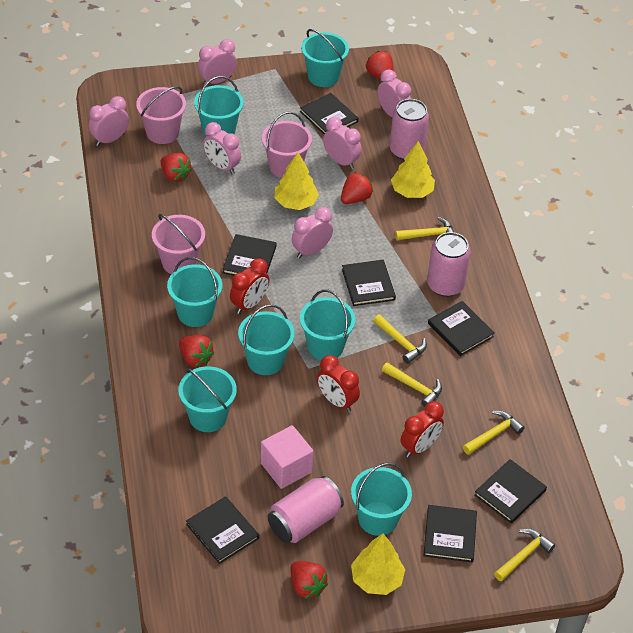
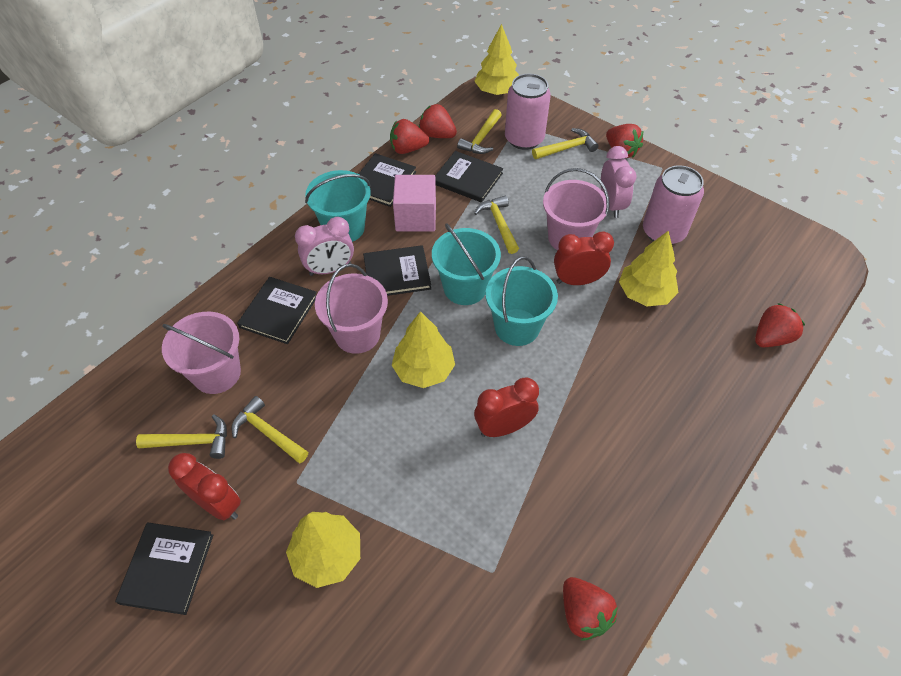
black book: 7 -> 5
pink can: 3 -> 2
pink clock: 6 -> 2
turquoise bucket: 7 -> 3
yellow tree: 3 -> 4

